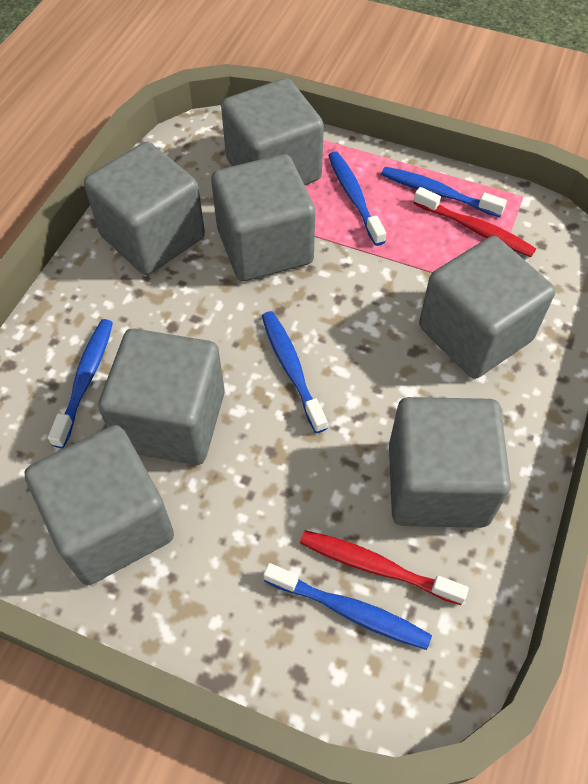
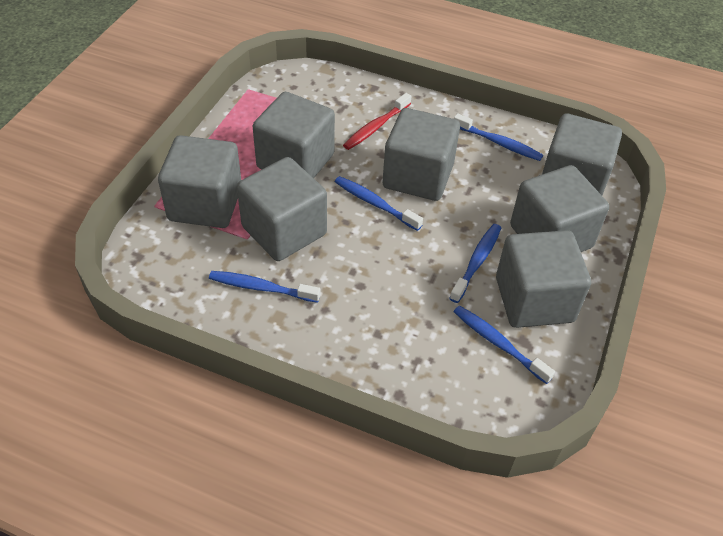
red toothbrush: 2 -> 1

